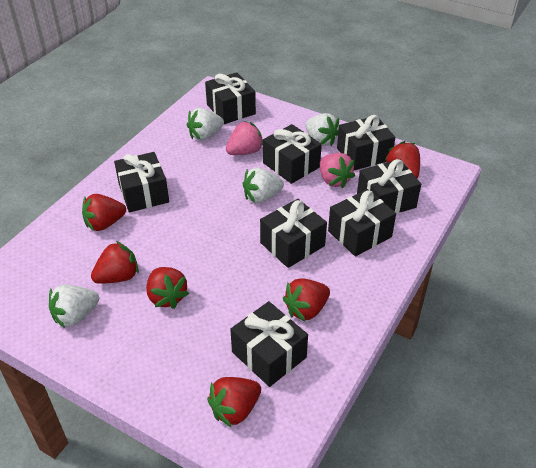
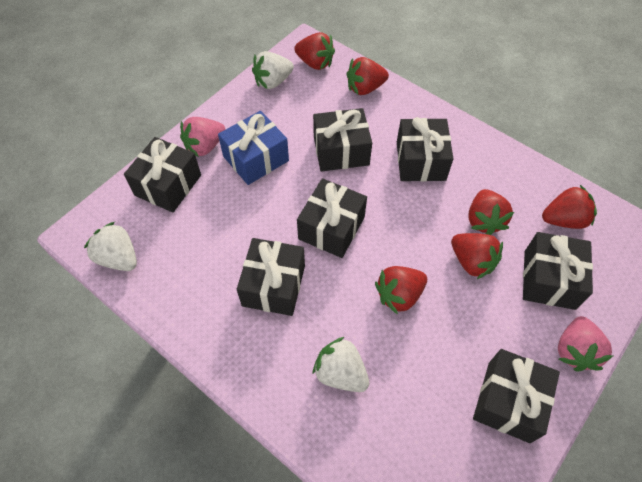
black gift: 8 -> 7
blue gift: 0 -> 1
white strawberry: 4 -> 3

